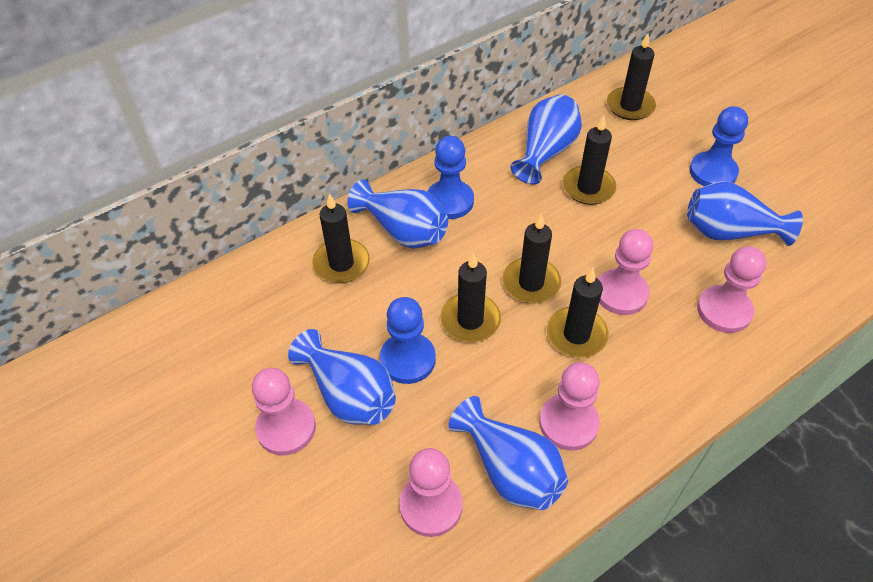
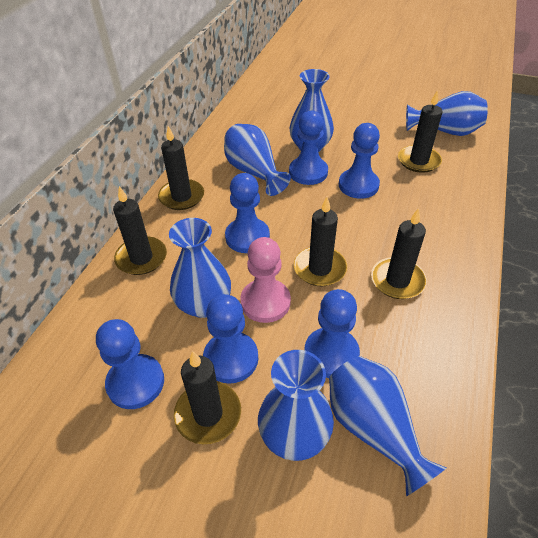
blue pawn: 3 -> 6
blue vase: 5 -> 6
pink pawn: 5 -> 1

